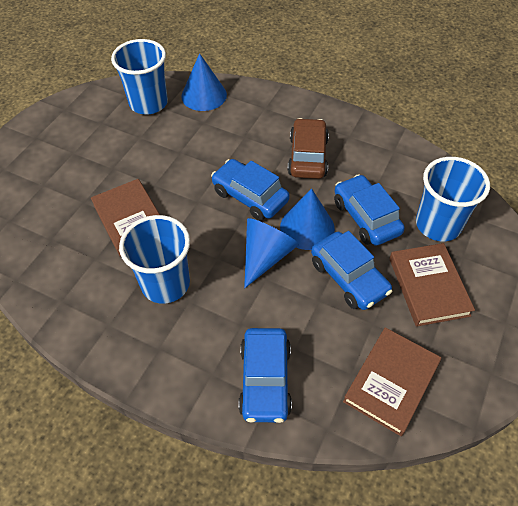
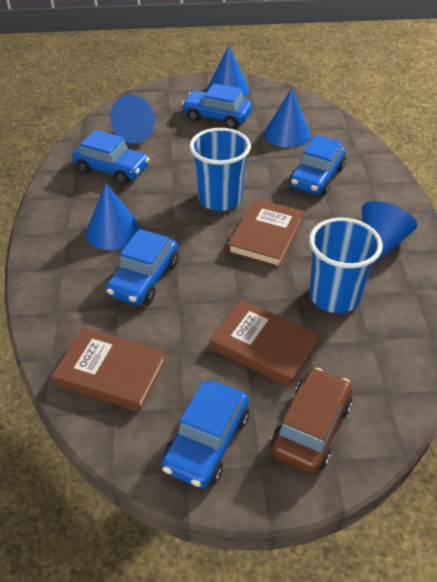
blue car: 4 -> 5
blue cone: 3 -> 5
blue cup: 3 -> 2

